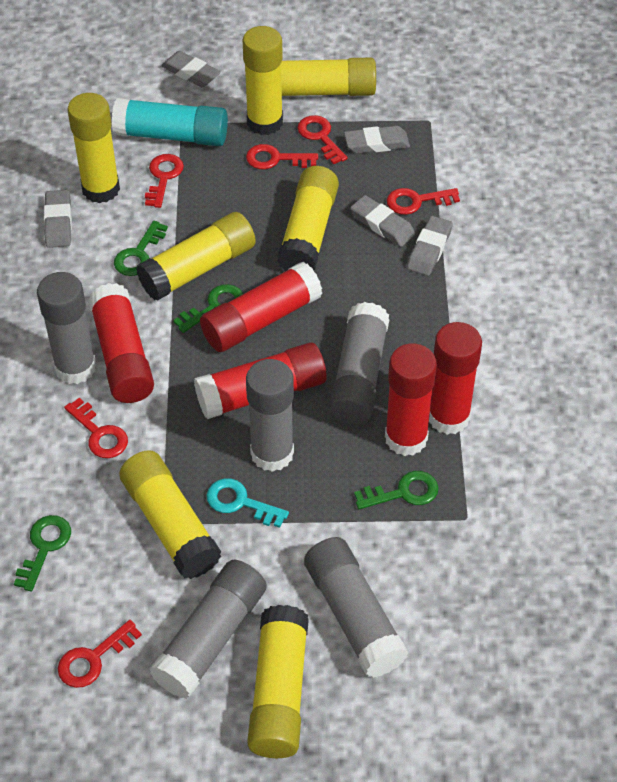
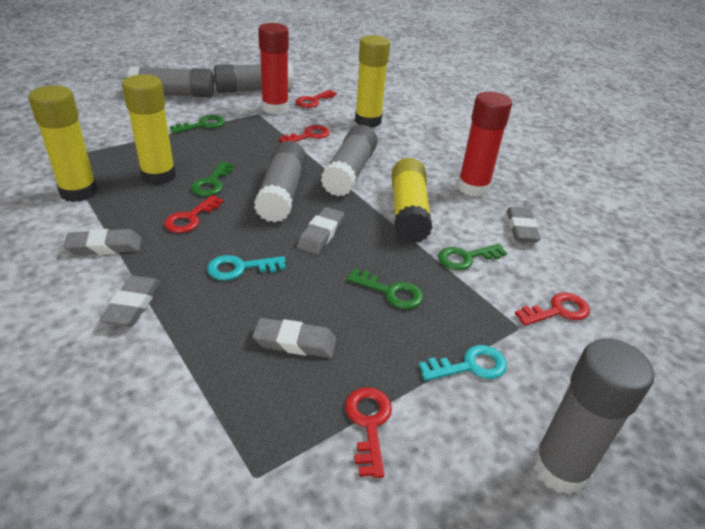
red glue stick: 5 -> 2
red key: 6 -> 5
turquoise glue stick: 1 -> 0
turquoise key: 1 -> 2
yellow glue stick: 7 -> 4

